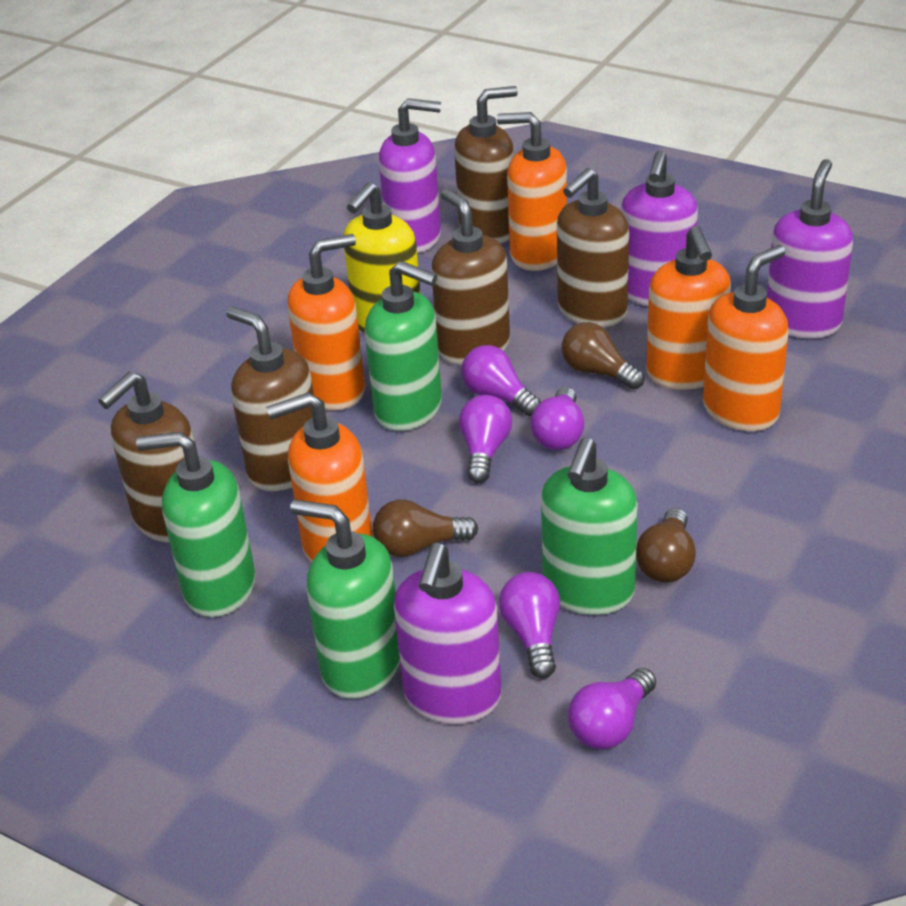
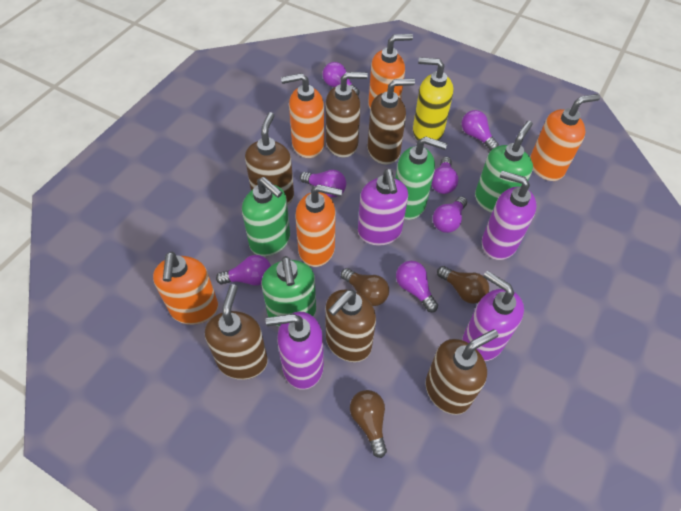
brown soap dispenser: 5 -> 6
purple light bulb: 5 -> 7

